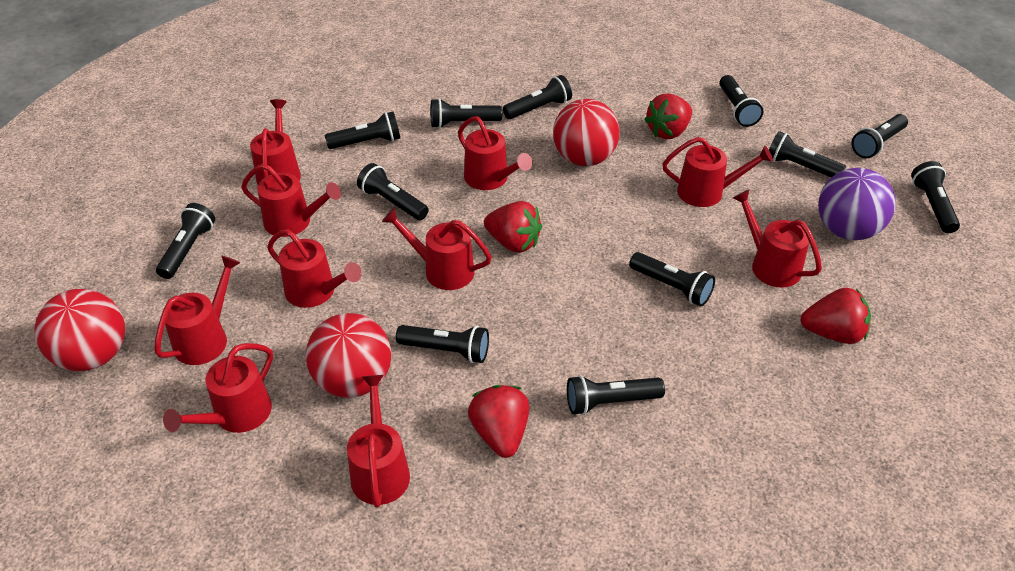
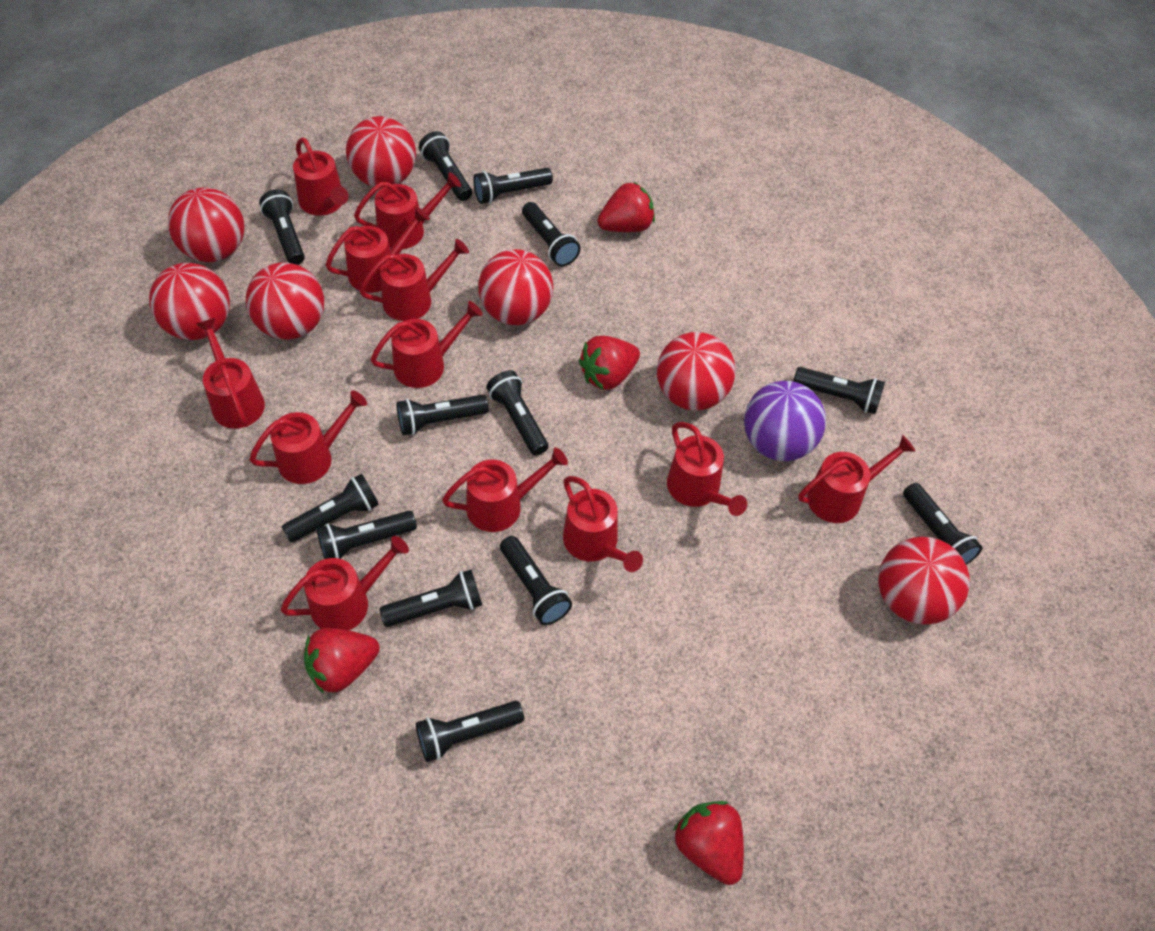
black flashlight: 12 -> 13
red ball: 3 -> 7
red watering can: 10 -> 12

